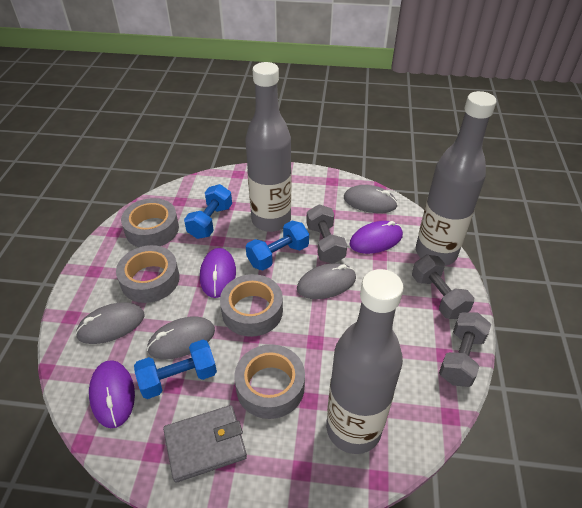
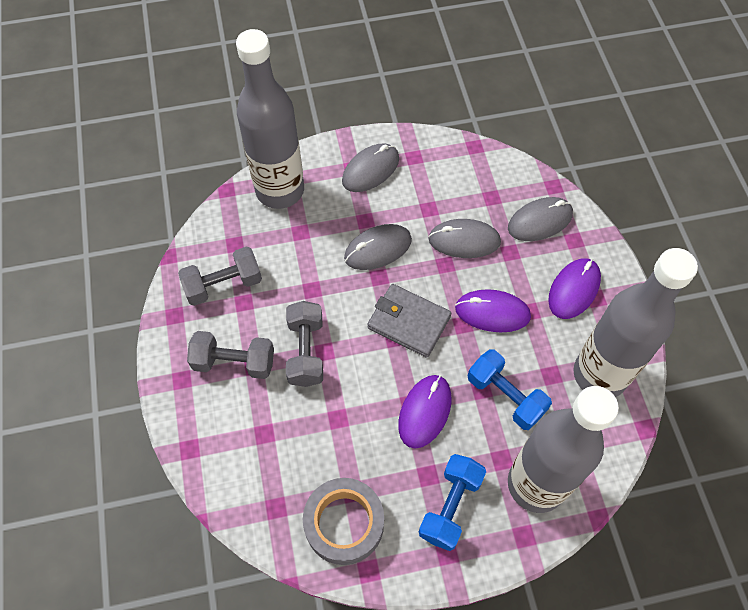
blue dumbbell: 3 -> 2
grey tape: 4 -> 1

